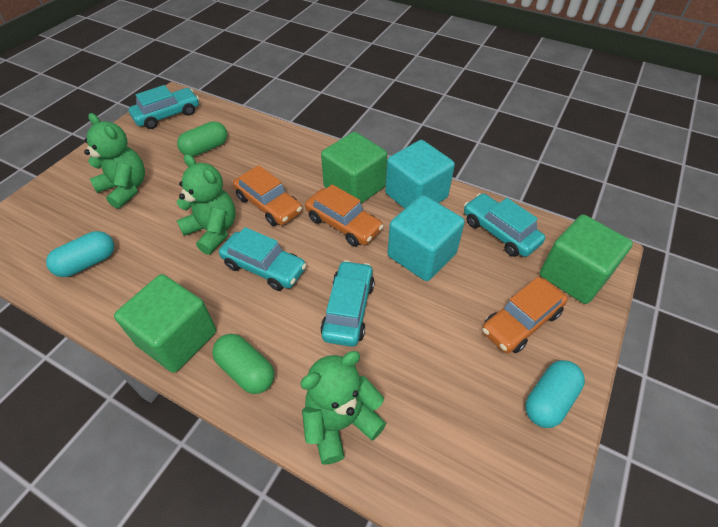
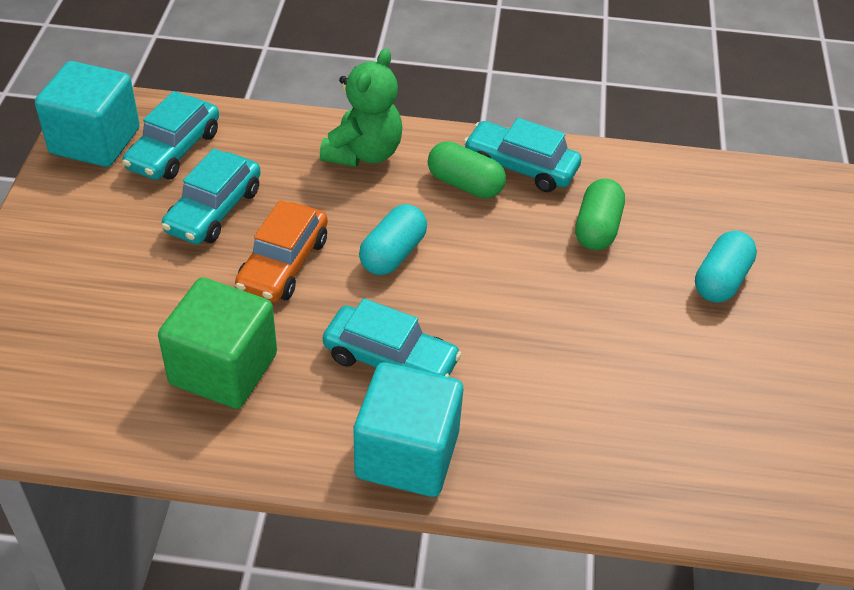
green cube: 3 -> 1
green teddy bear: 3 -> 1
orange car: 3 -> 1

